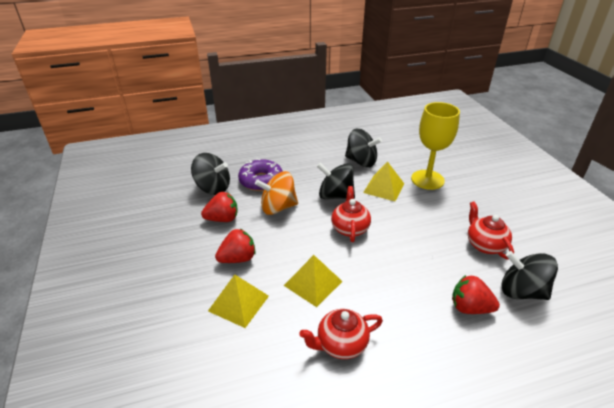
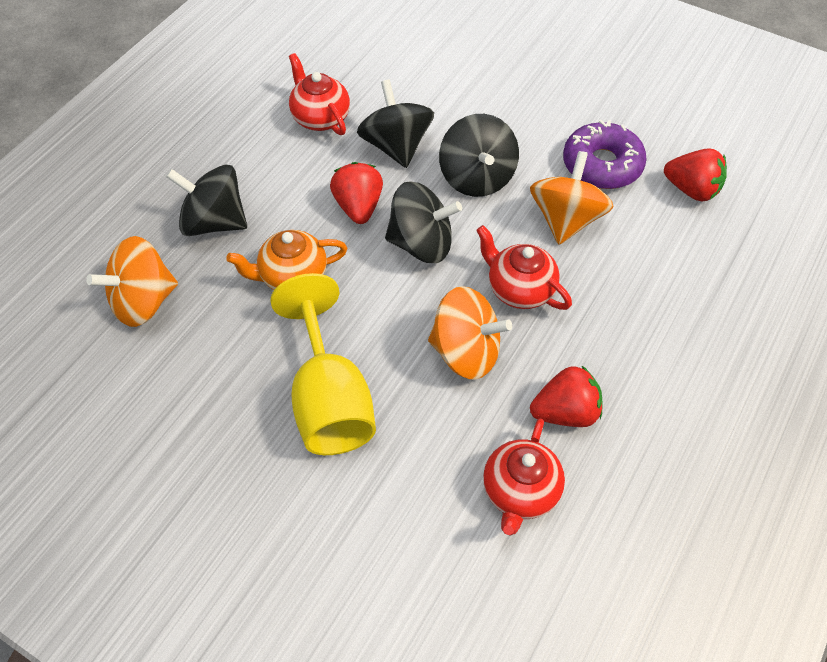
orange spinning top: 1 -> 3
orange teapot: 0 -> 1
yellow pyramid: 3 -> 0

